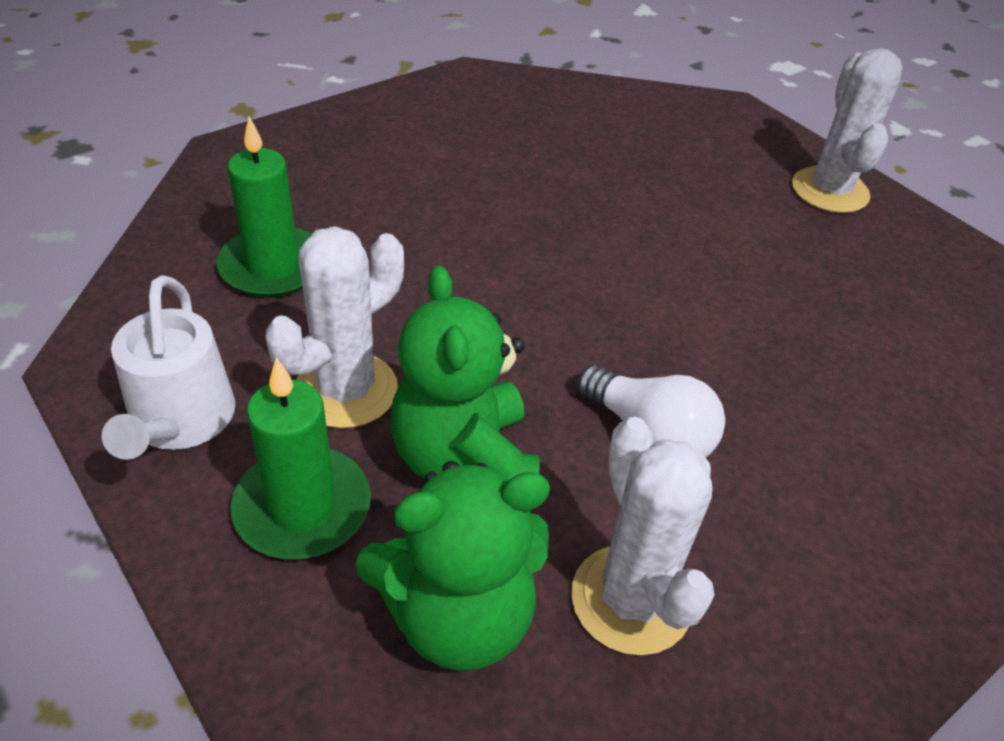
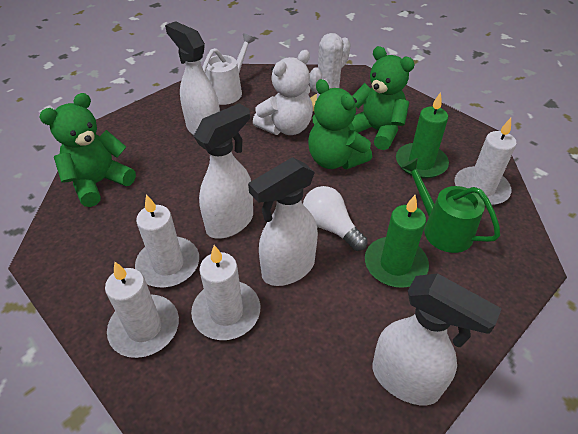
green teddy bear: 2 -> 3
green watering can: 0 -> 1
white cactus: 3 -> 1
white candle: 0 -> 4
white spray bottle: 0 -> 4
white teddy bear: 0 -> 1

